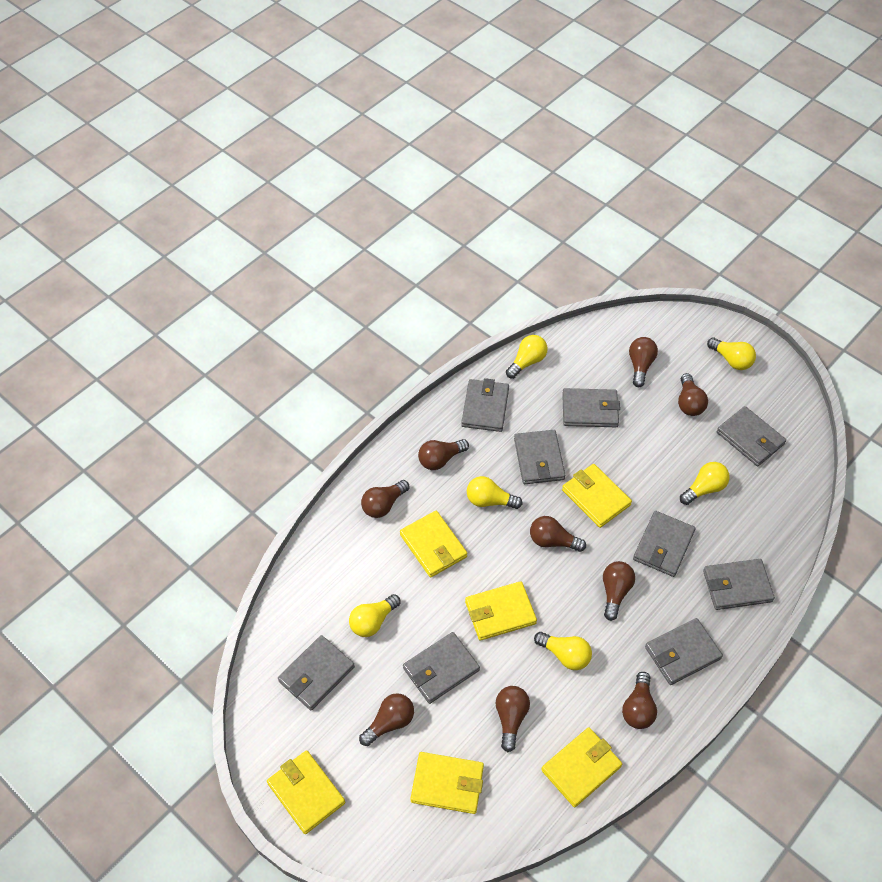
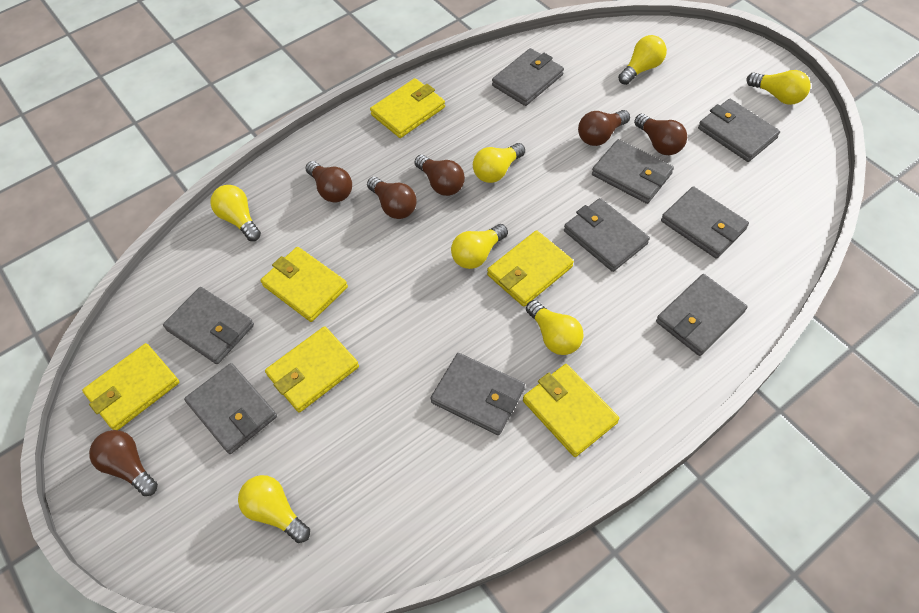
brown light bulb: 9 -> 6
yellow light bulb: 6 -> 7

